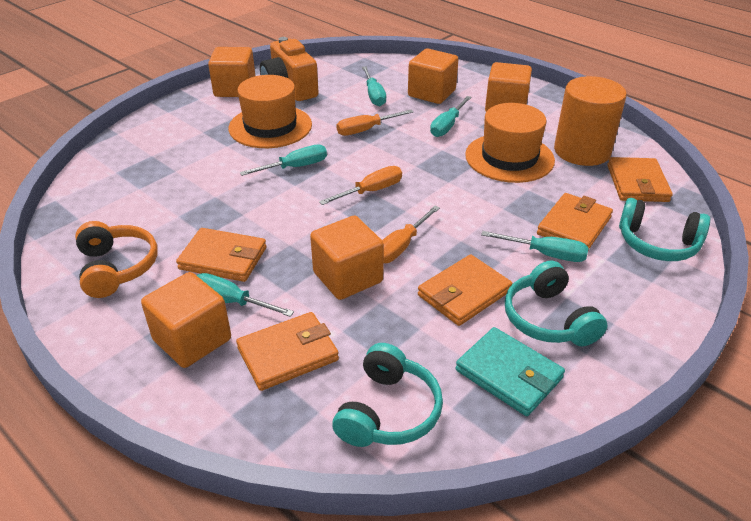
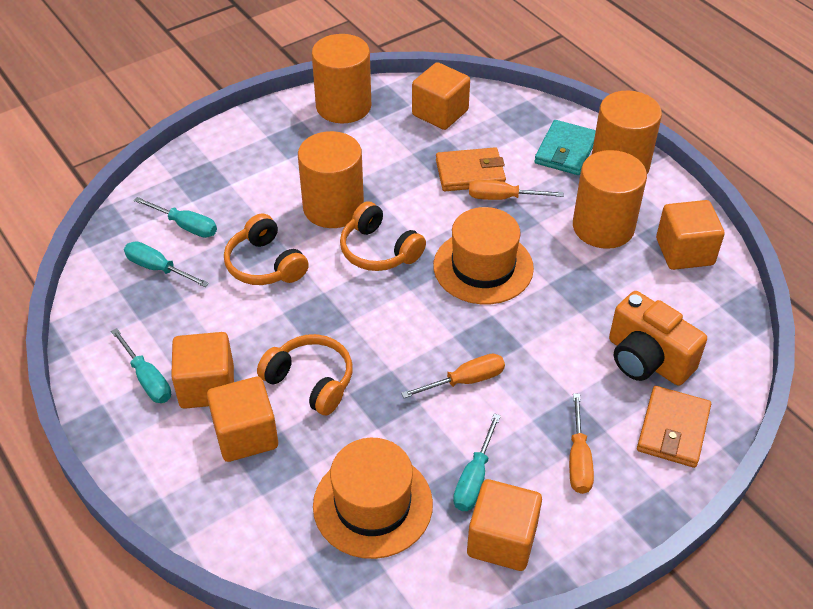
orange cylinder: 1 -> 4
orange headphones: 1 -> 3
orange wallet: 5 -> 2
turquoise headphones: 3 -> 0
turquoise screwdriver: 5 -> 4

